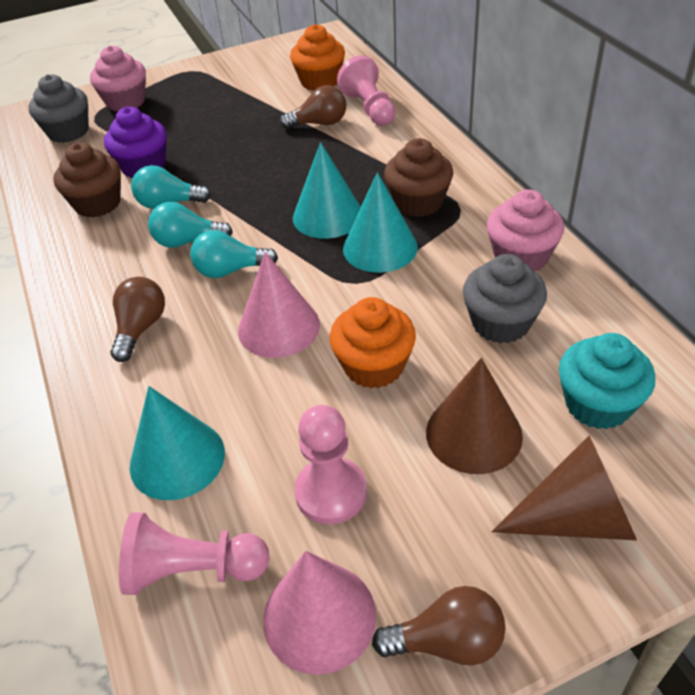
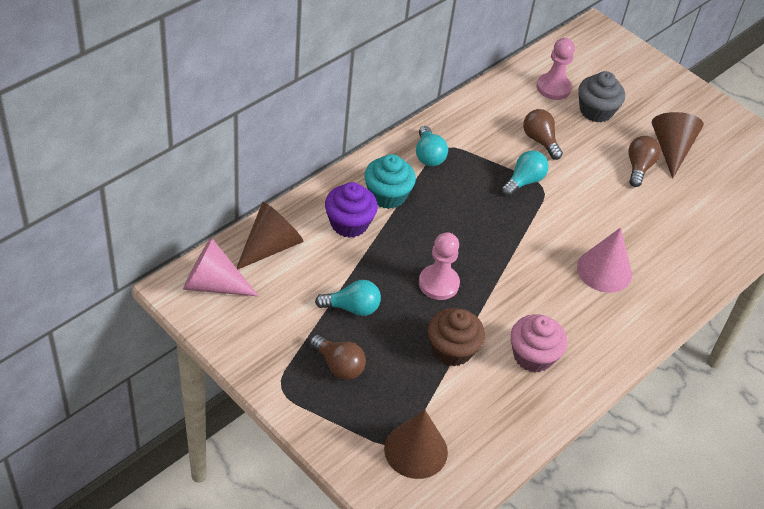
brown cone: 2 -> 3
brown cupcake: 2 -> 1
grey cupcake: 2 -> 1
orange cupcake: 2 -> 0
pink cupcake: 2 -> 1
pink pawn: 3 -> 2
turquoise cone: 3 -> 0

